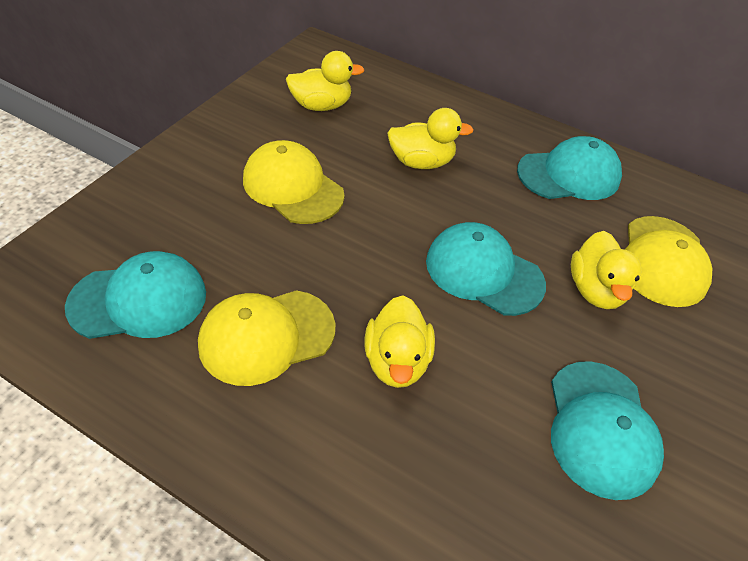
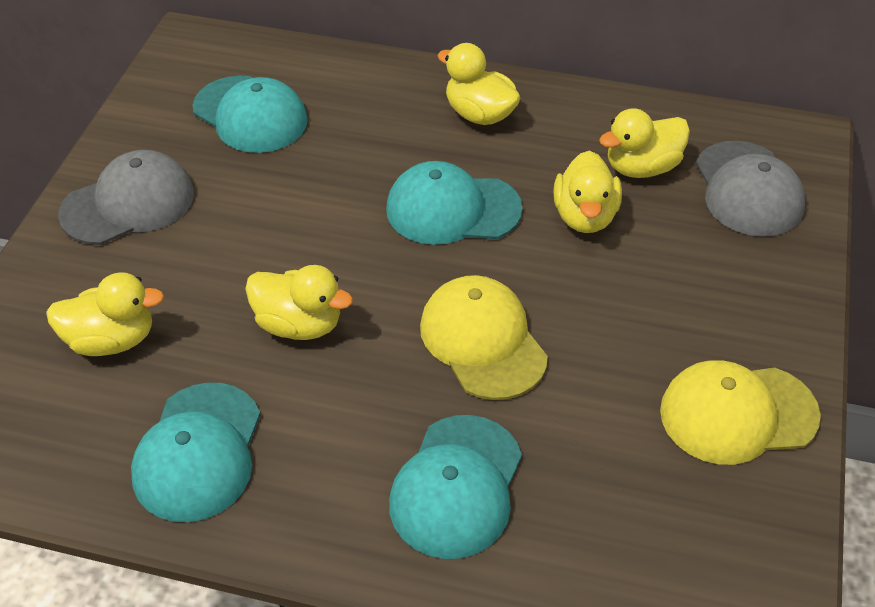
grey cap: 0 -> 2
yellow cap: 3 -> 2
yellow duck: 4 -> 5

